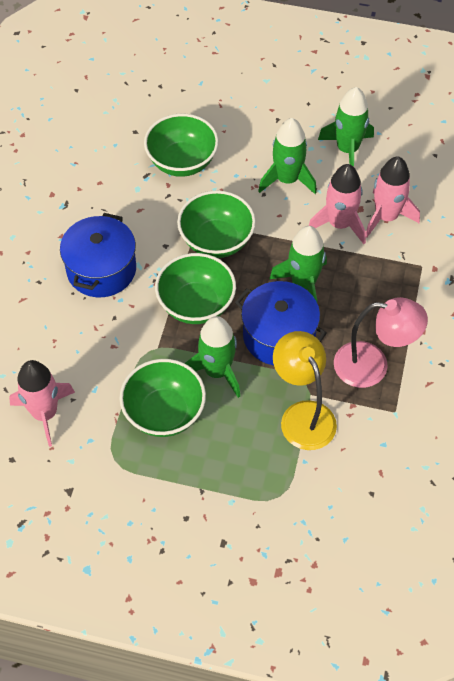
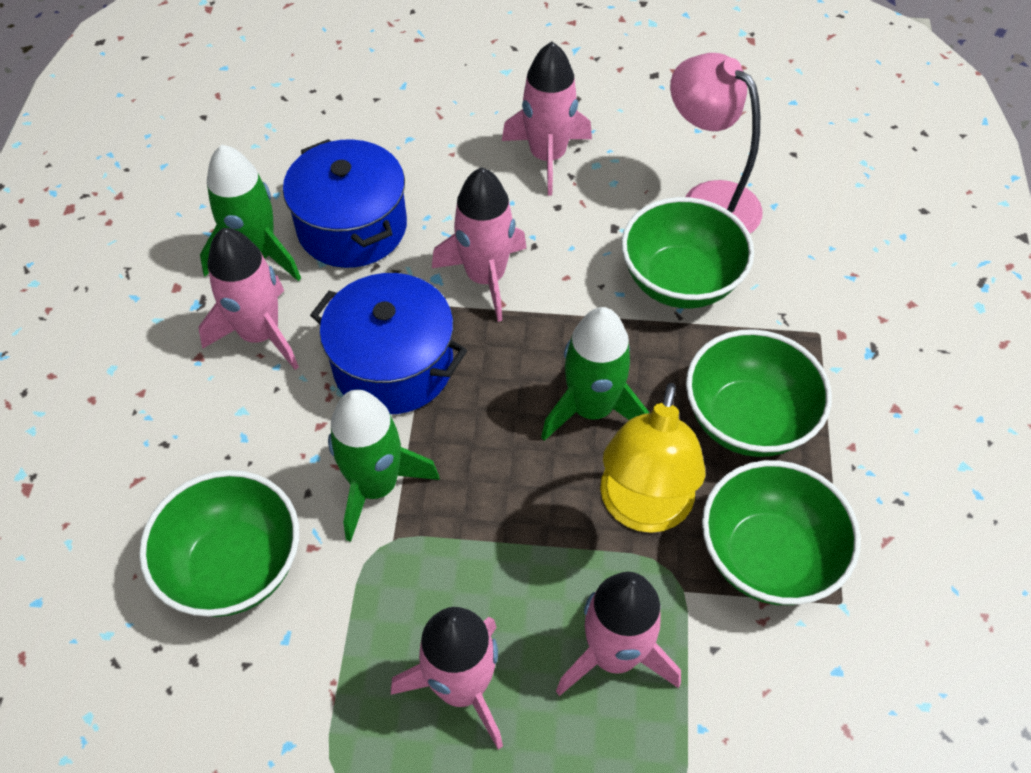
green rocket: 4 -> 3
pink rocket: 3 -> 5

